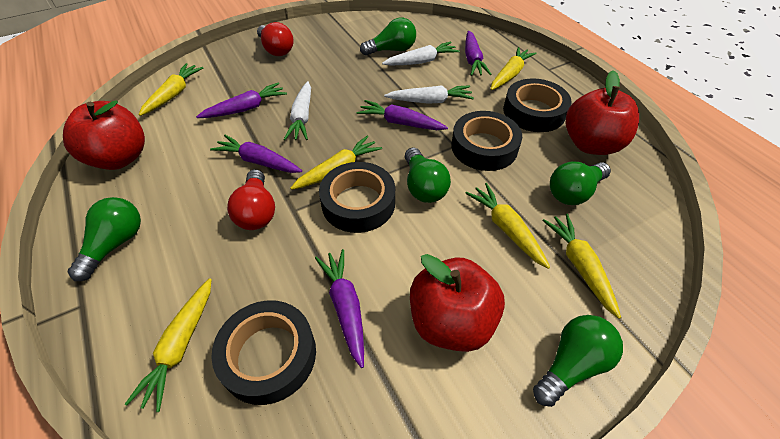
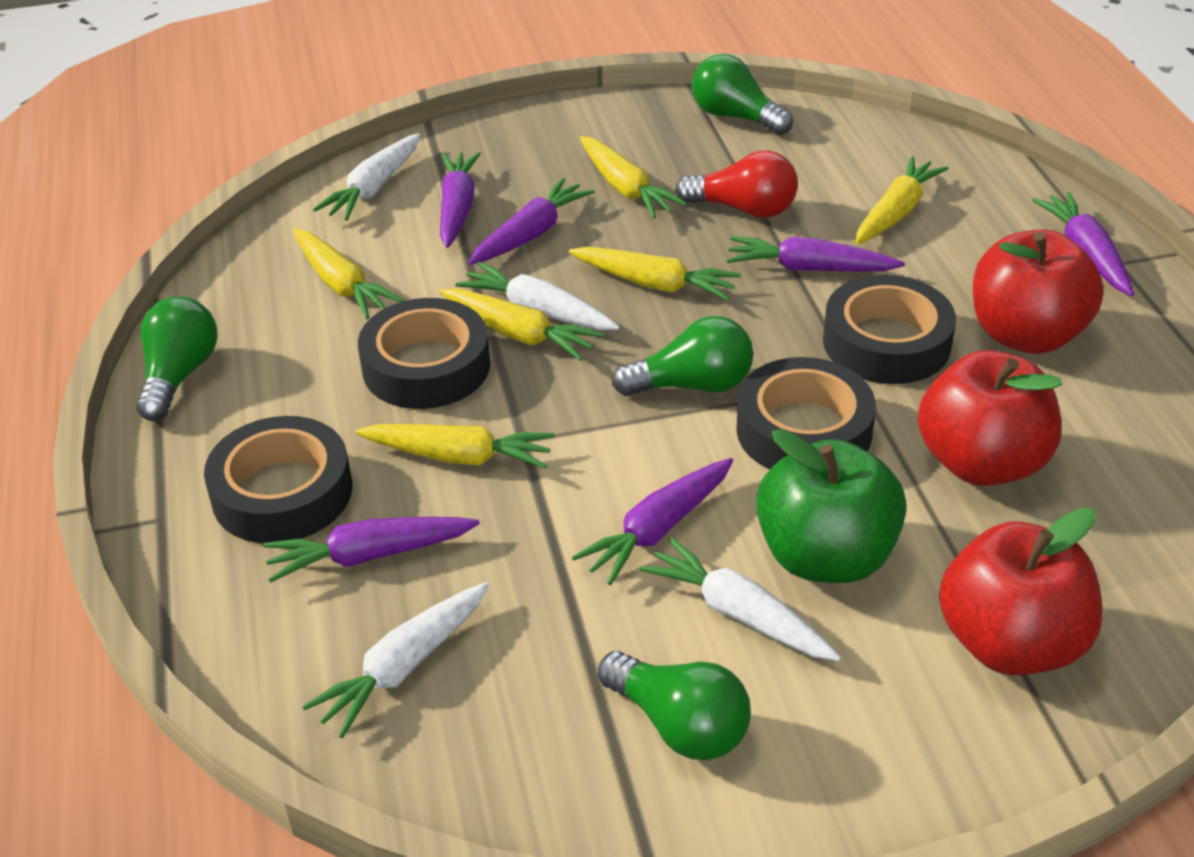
green apple: 0 -> 1
green light bulb: 5 -> 4
purple carrot: 5 -> 6
red light bulb: 2 -> 1
white carrot: 3 -> 4

